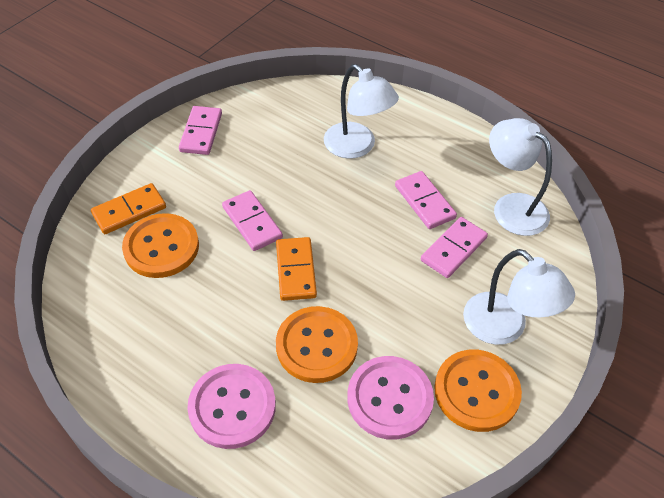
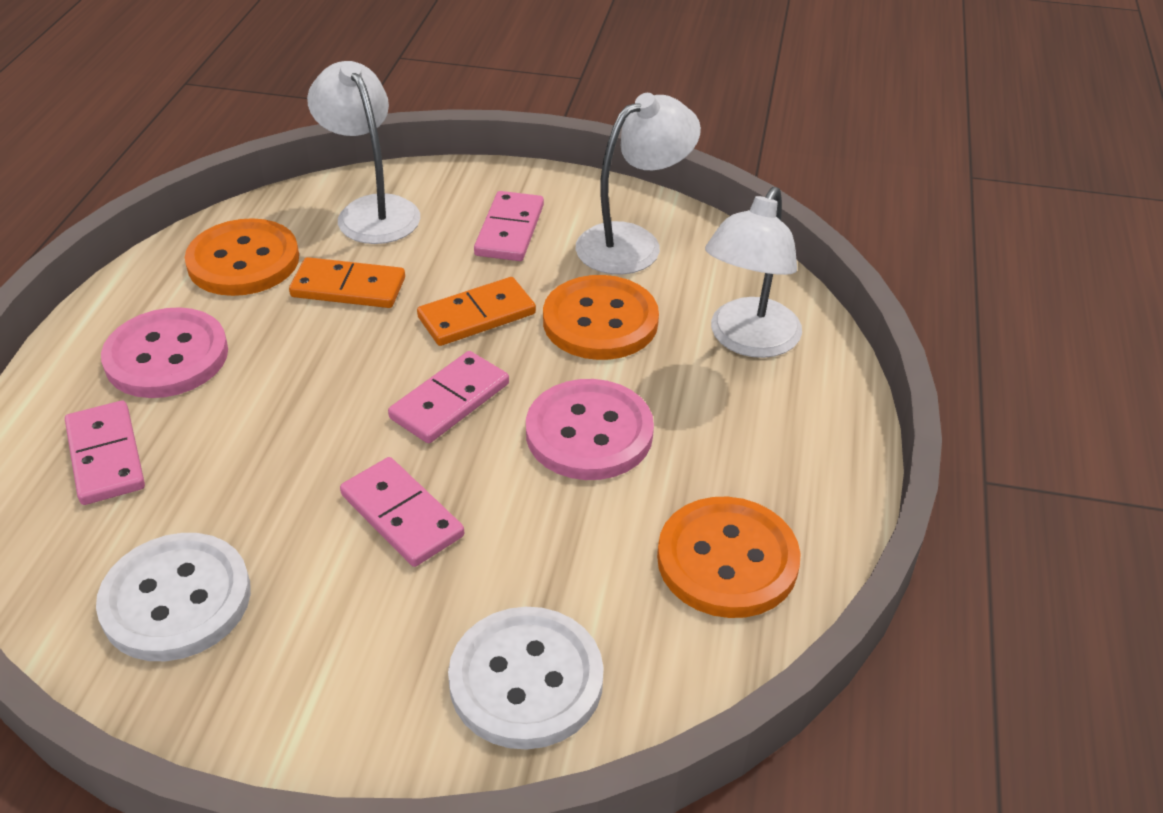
white button: 0 -> 2

